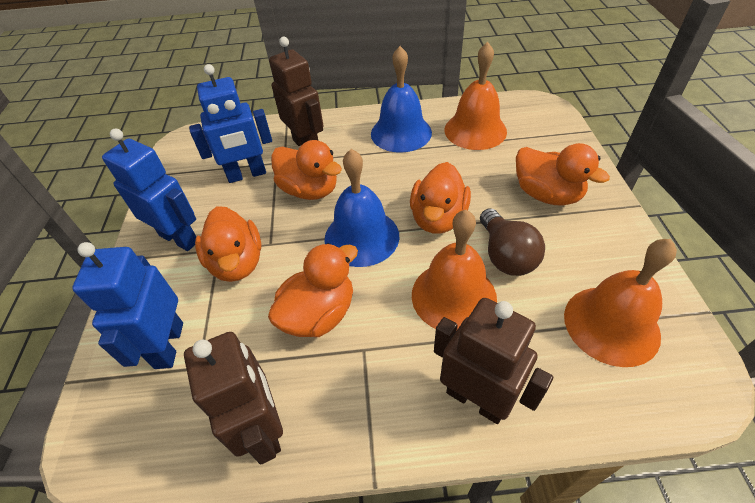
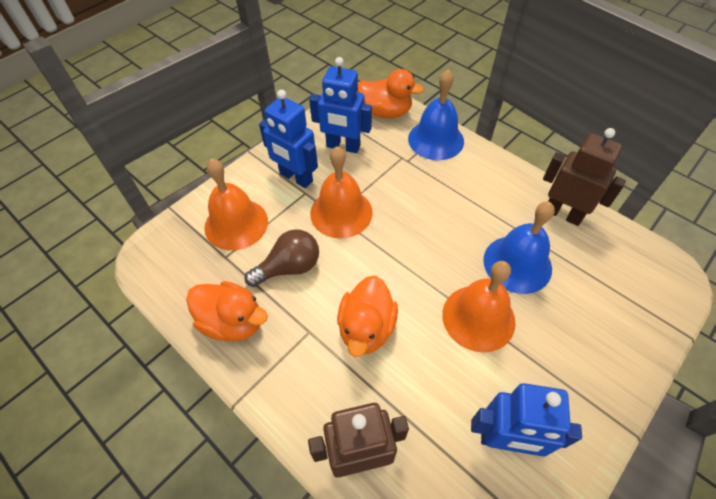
brown robot: 3 -> 2
orange duck: 5 -> 3

